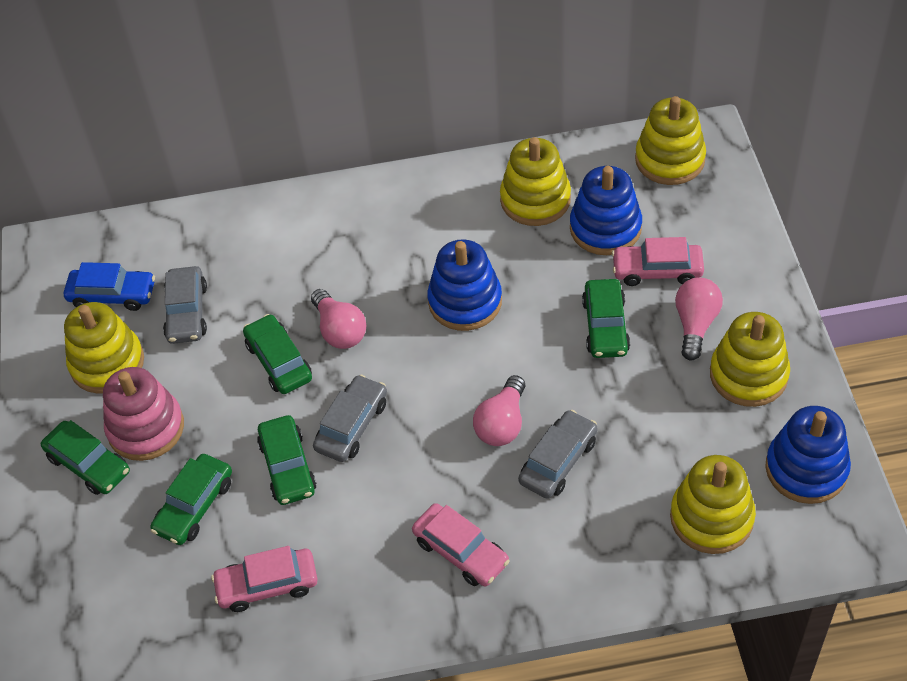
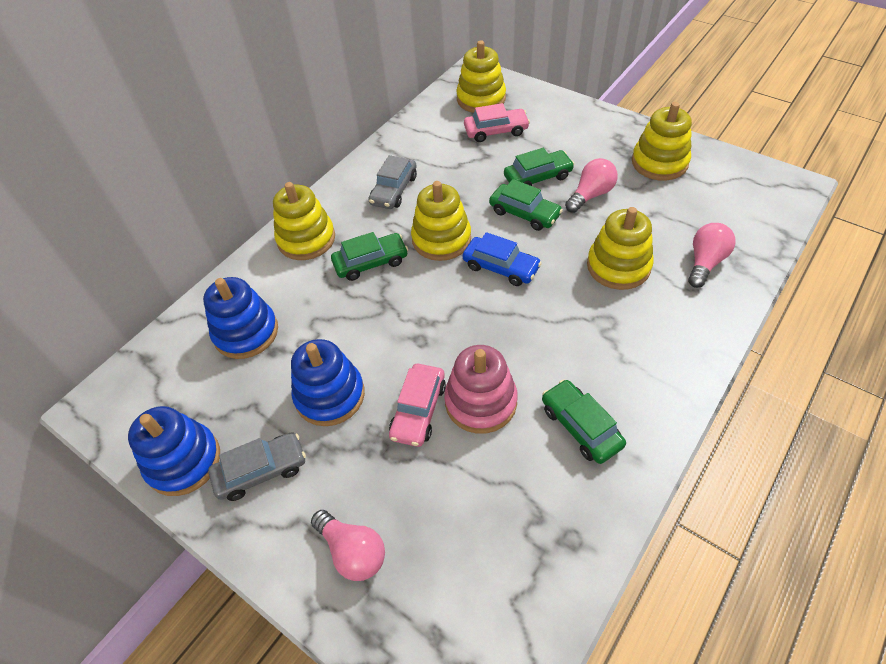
green car: 5 -> 4
grey car: 3 -> 2
pink car: 3 -> 2

